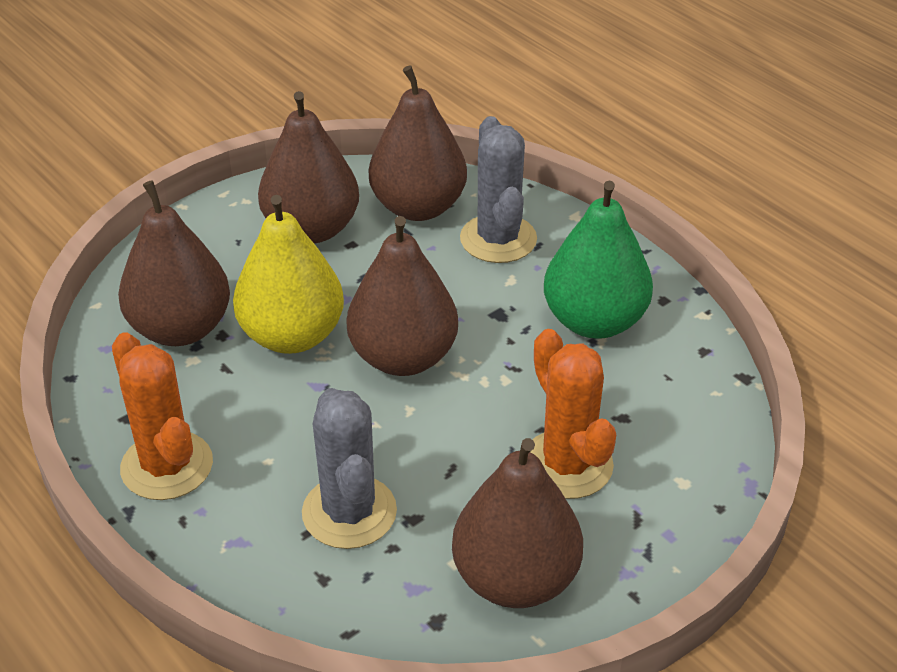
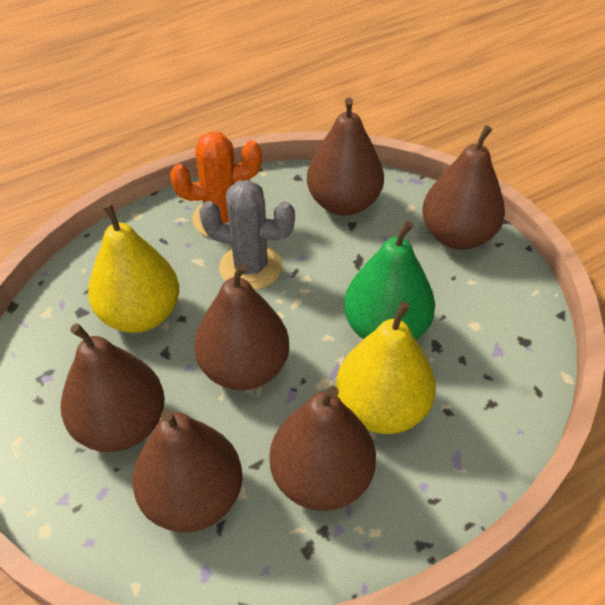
brown pear: 5 -> 6
grey cactus: 2 -> 1
orange cactus: 2 -> 1
yellow pear: 1 -> 2

